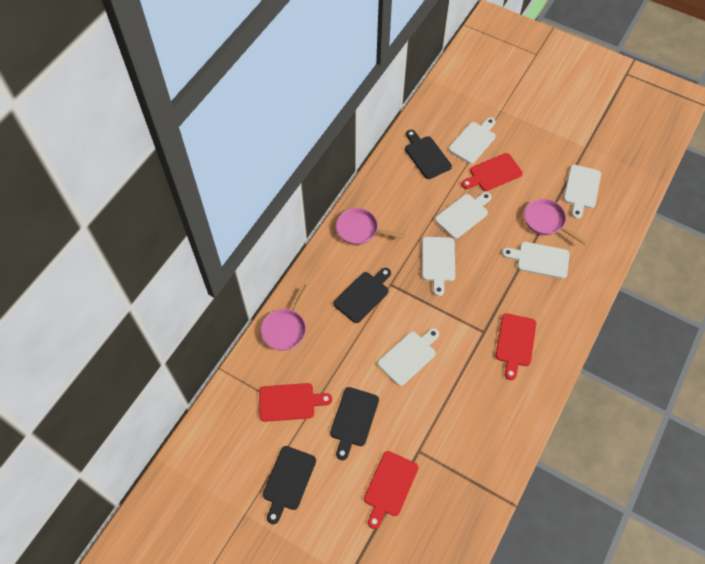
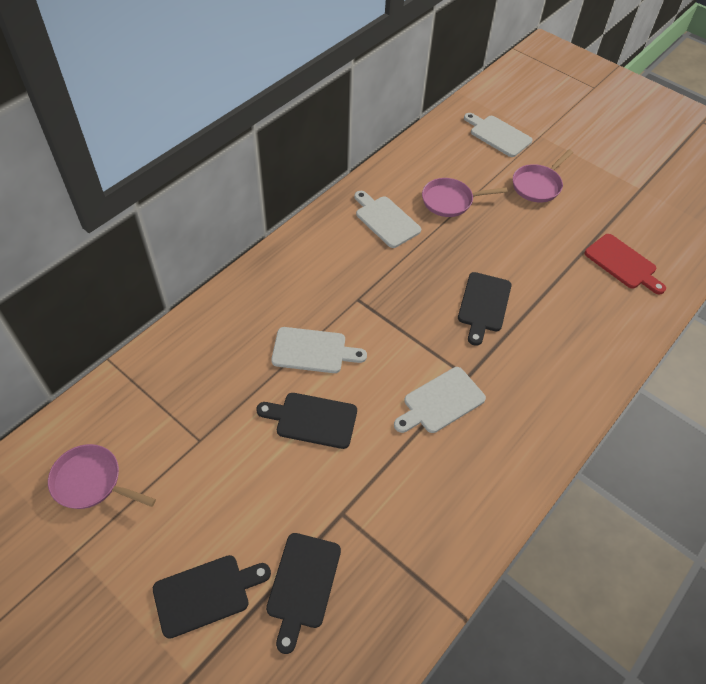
red cutting board: 4 -> 1
white cutting board: 6 -> 4

